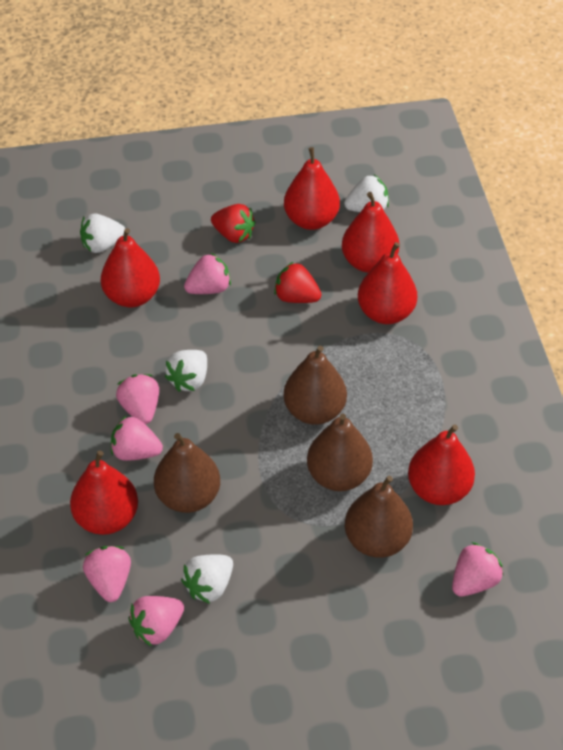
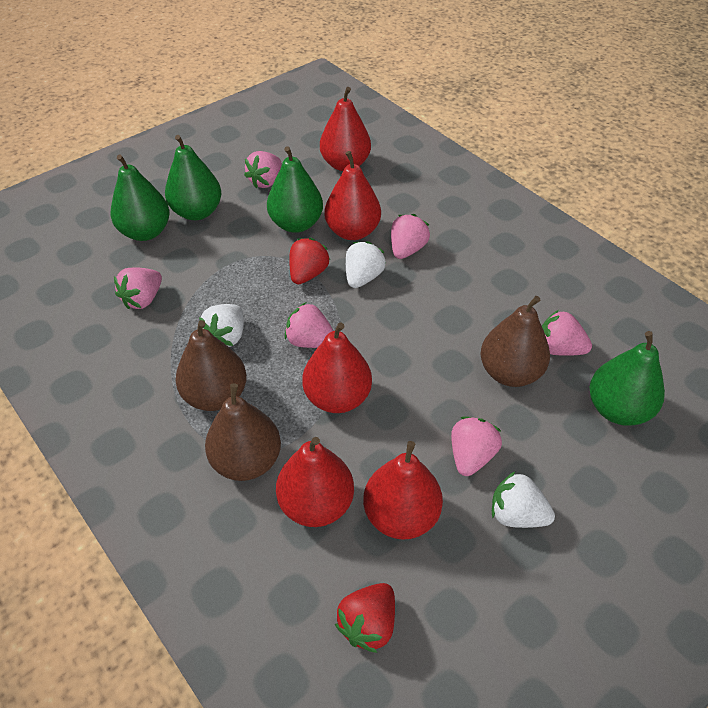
brown pear: 4 -> 3
green pear: 0 -> 4
red pear: 6 -> 5
white strawberry: 4 -> 3

